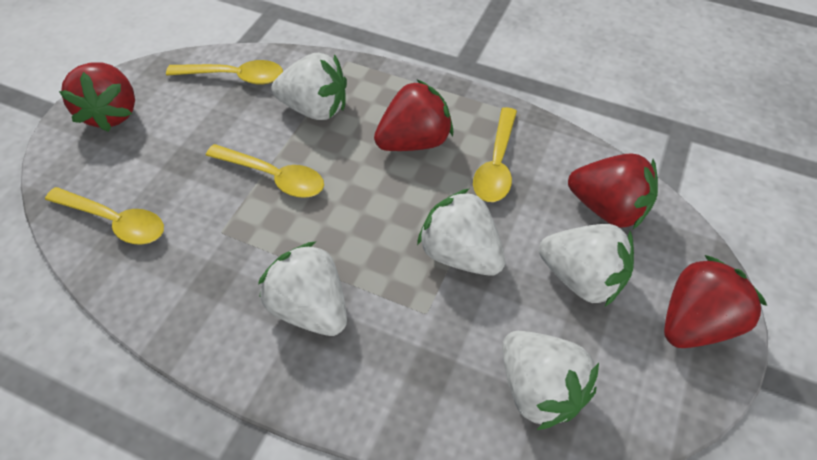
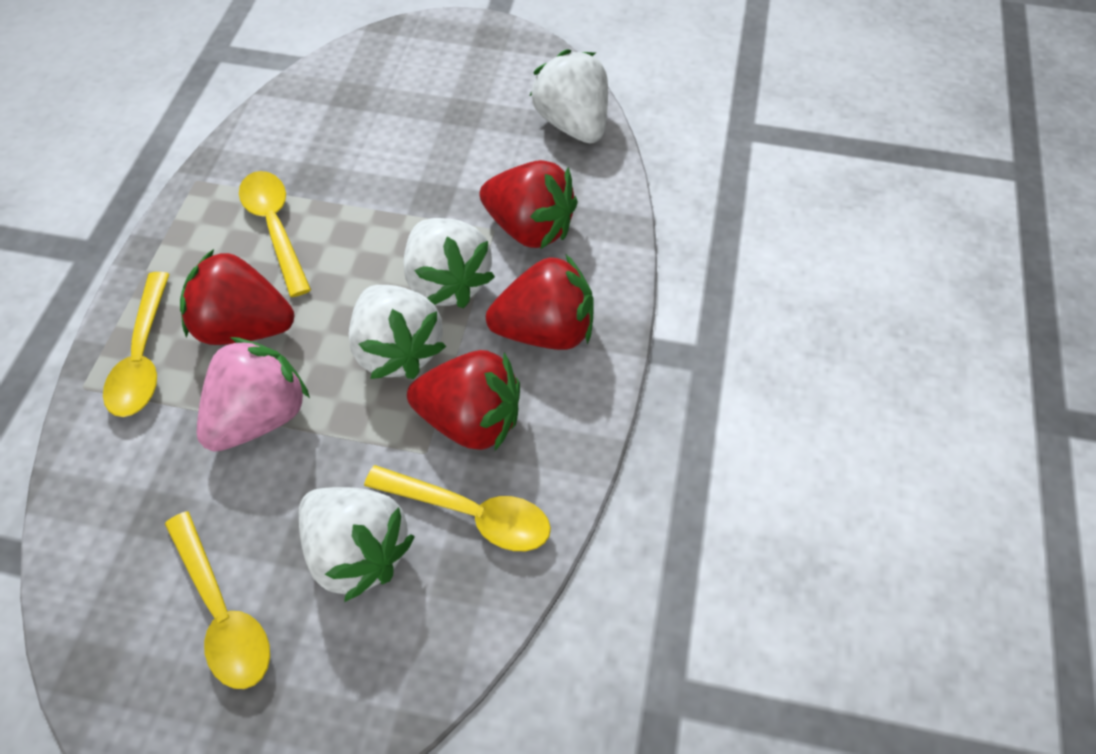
pink strawberry: 0 -> 1
white strawberry: 5 -> 4

